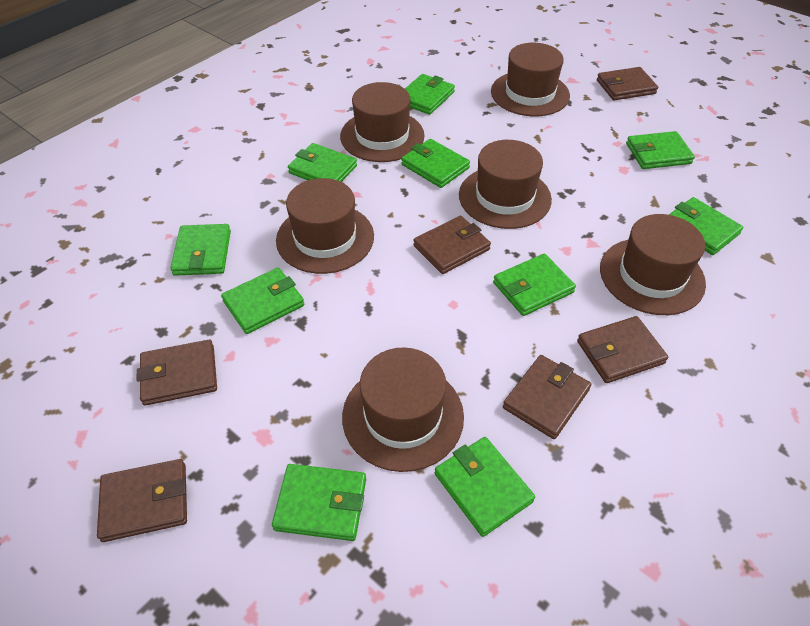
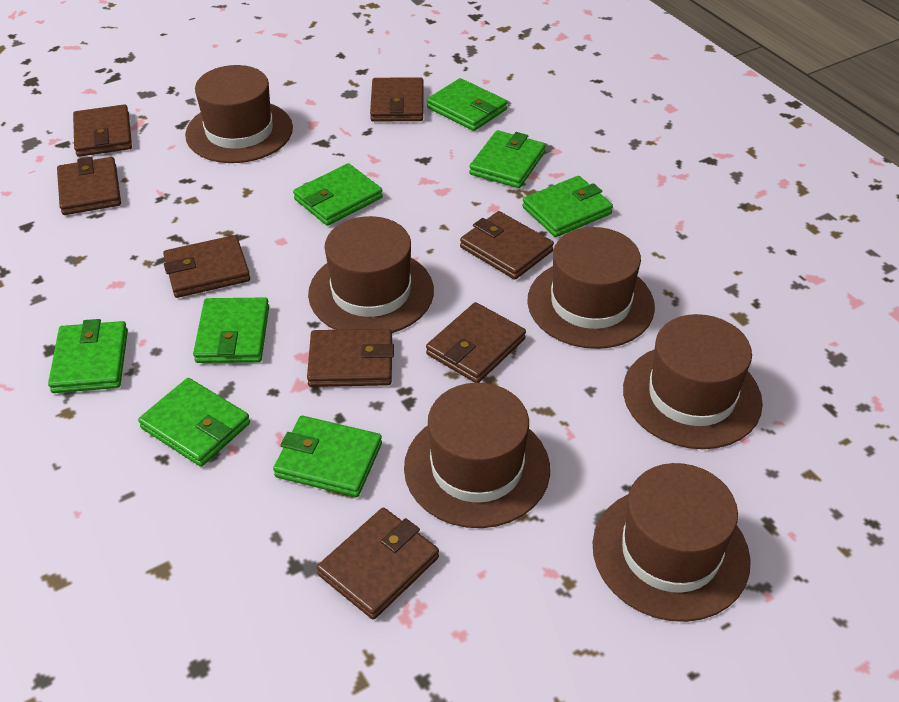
brown wallet: 6 -> 8
green wallet: 10 -> 8

